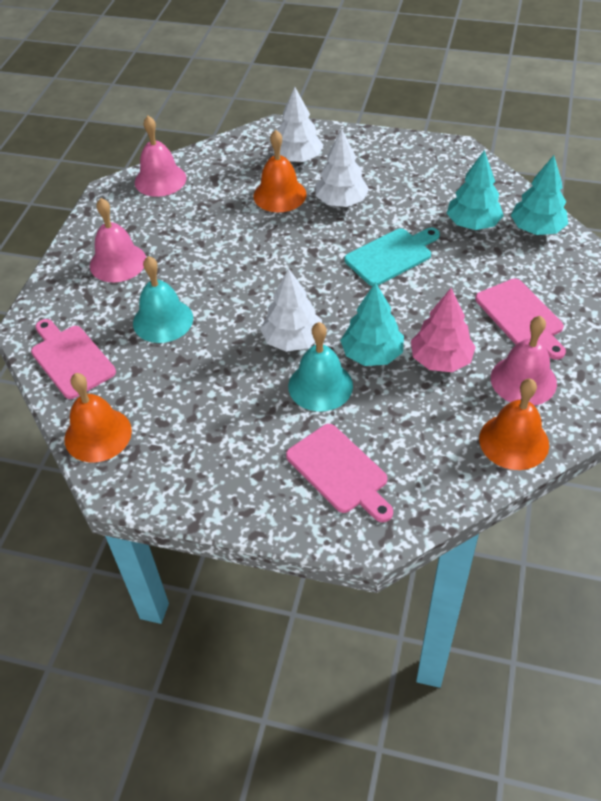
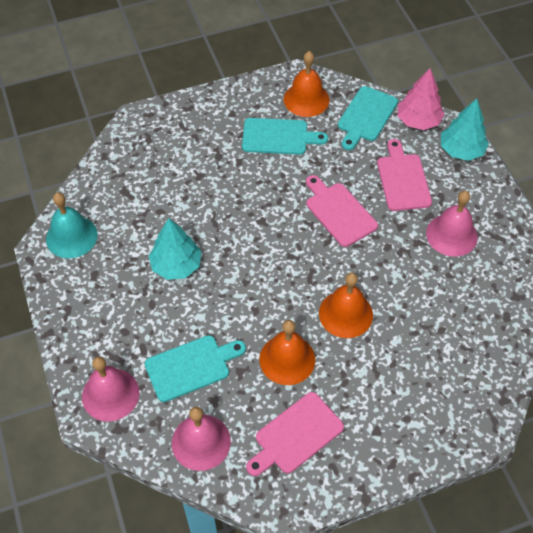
turquoise bell: 2 -> 1
turquoise cutting board: 1 -> 3
turquoise tree: 3 -> 2
white tree: 3 -> 0

